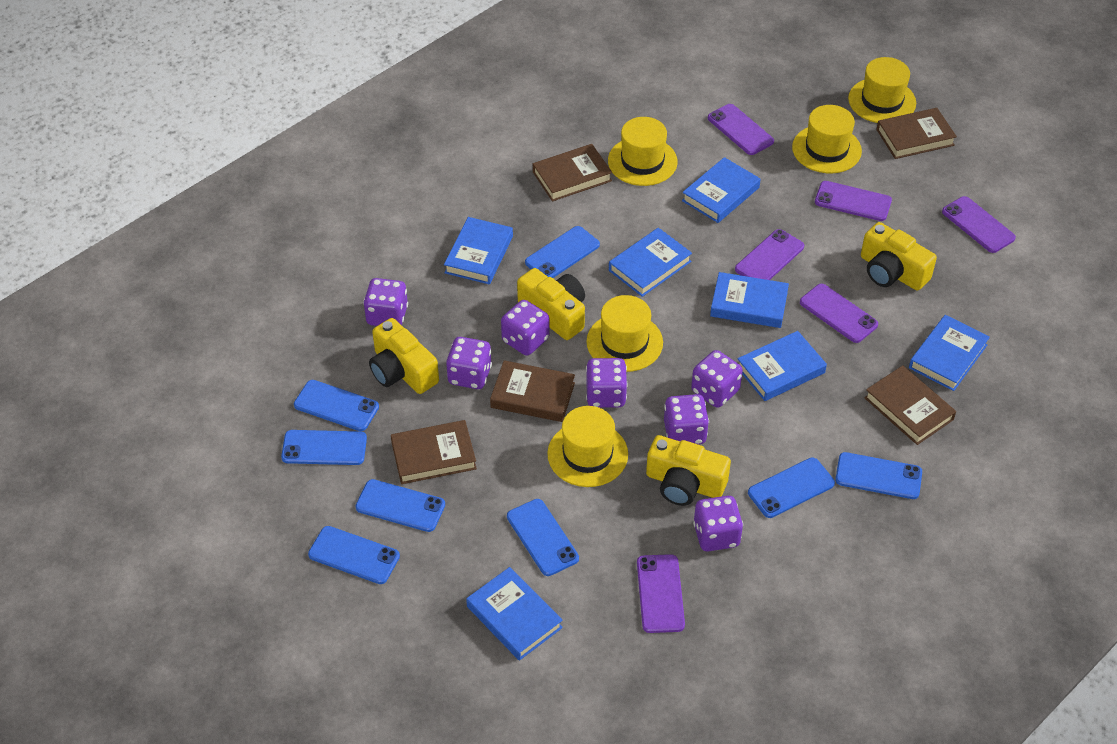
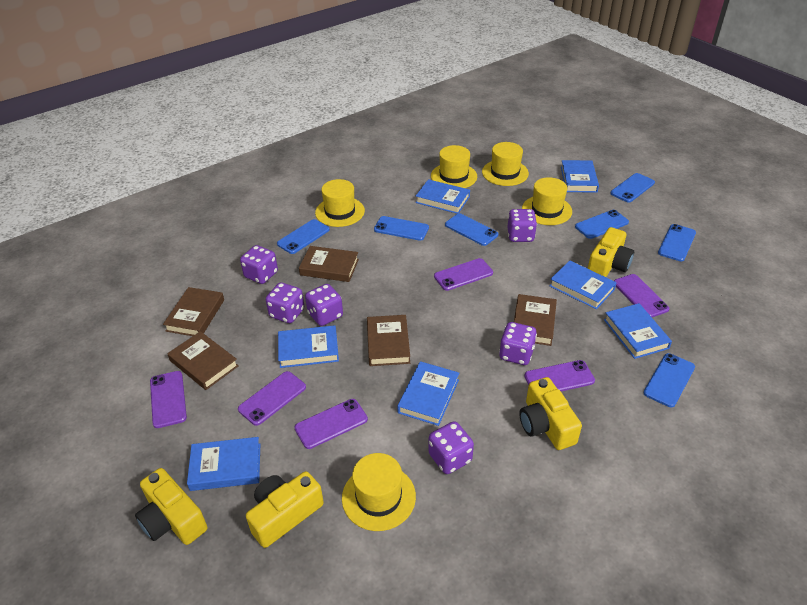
blue phone: 8 -> 7
purple dice: 7 -> 6

